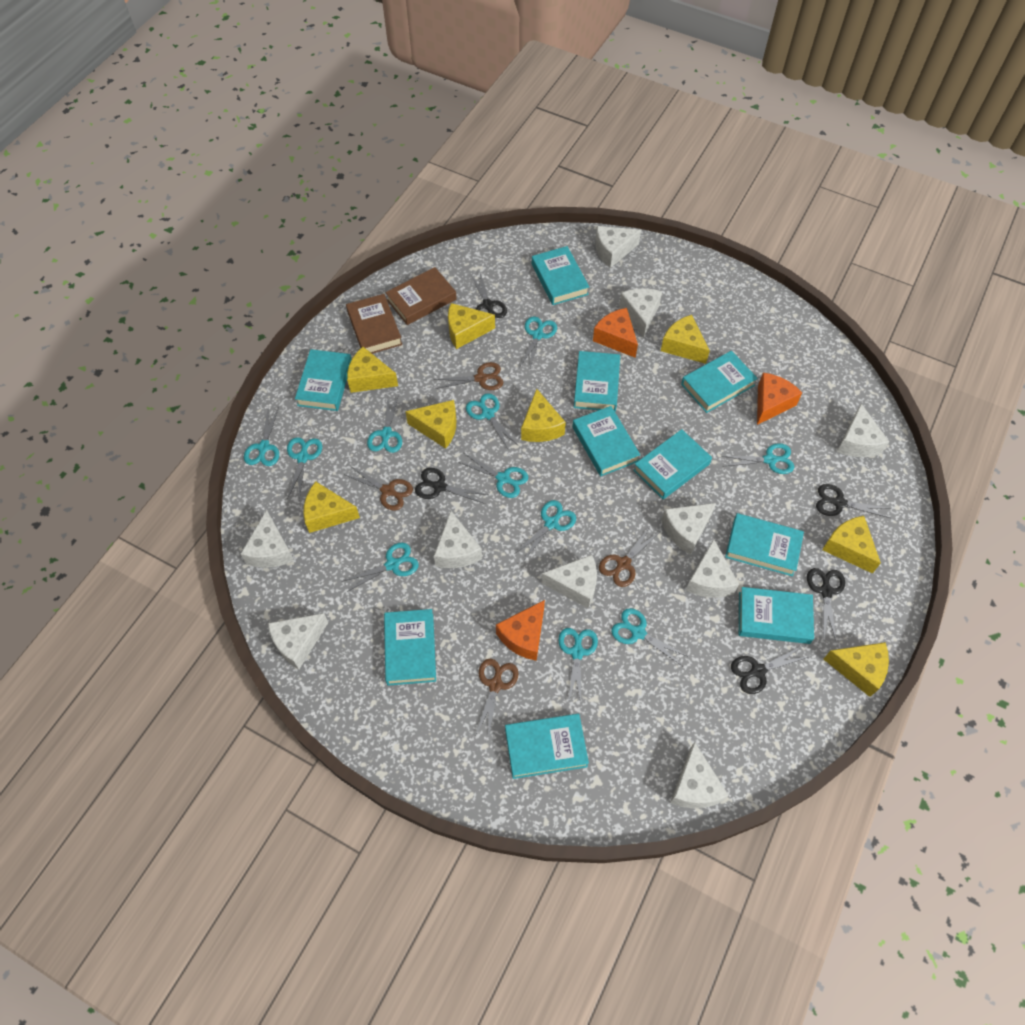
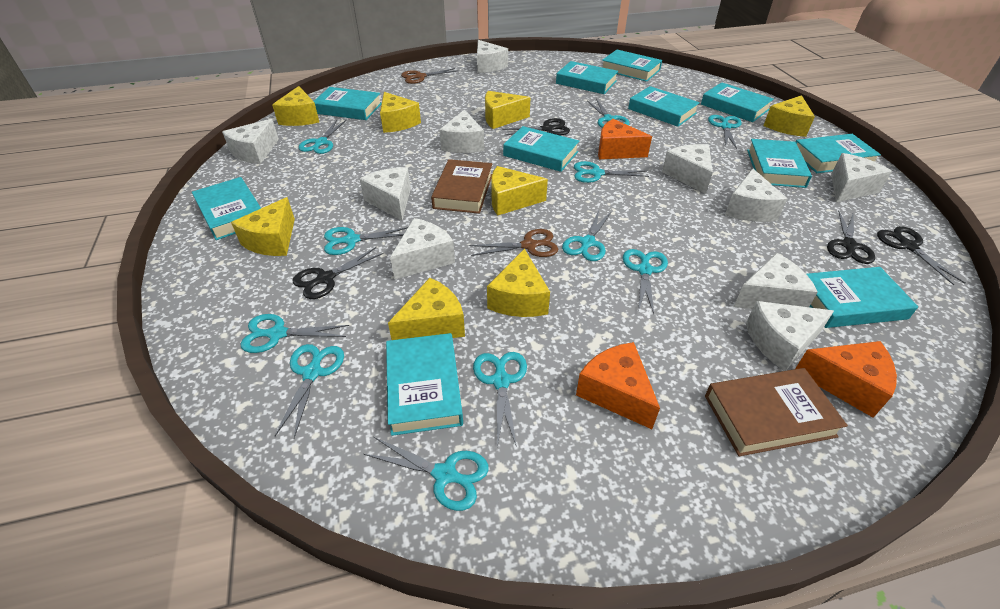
black scissors: 5 -> 4
brown scissors: 4 -> 2
turquoise book: 10 -> 11

